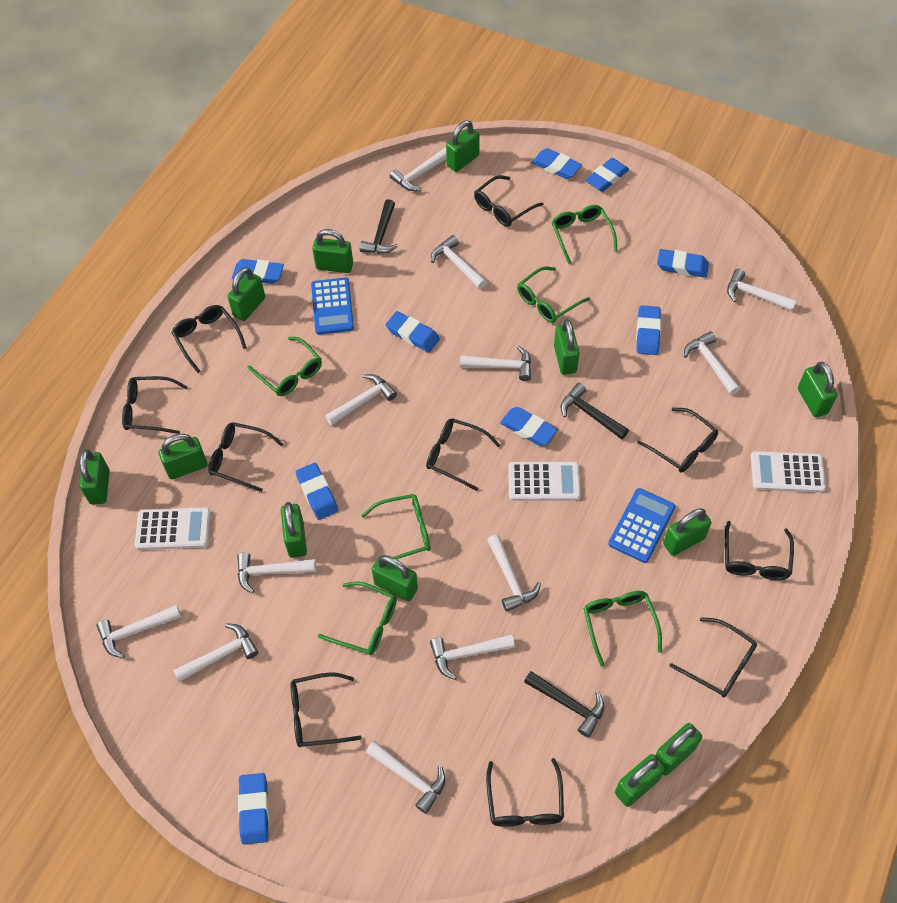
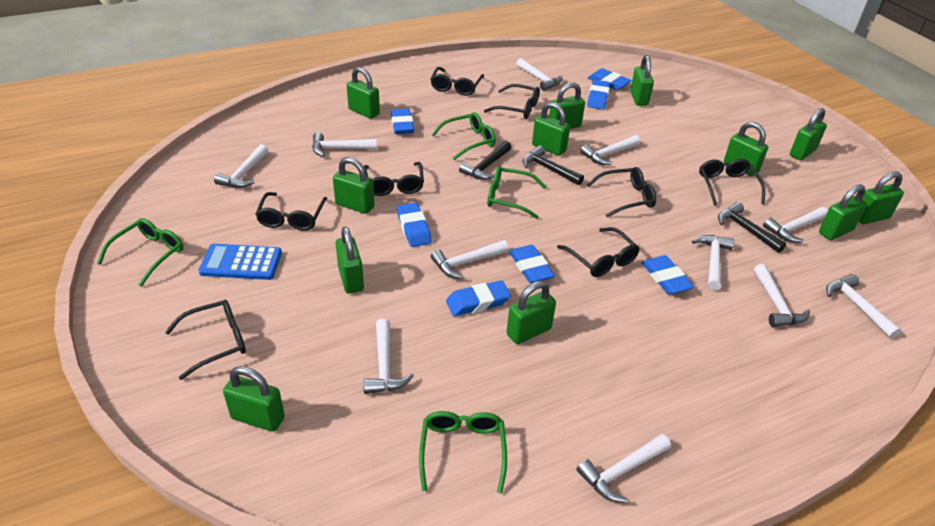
black glasses: 10 -> 8
blue calculator: 2 -> 1
blue eraser: 9 -> 7
green glasses: 6 -> 4
white calculator: 3 -> 0
white hammer: 12 -> 11

